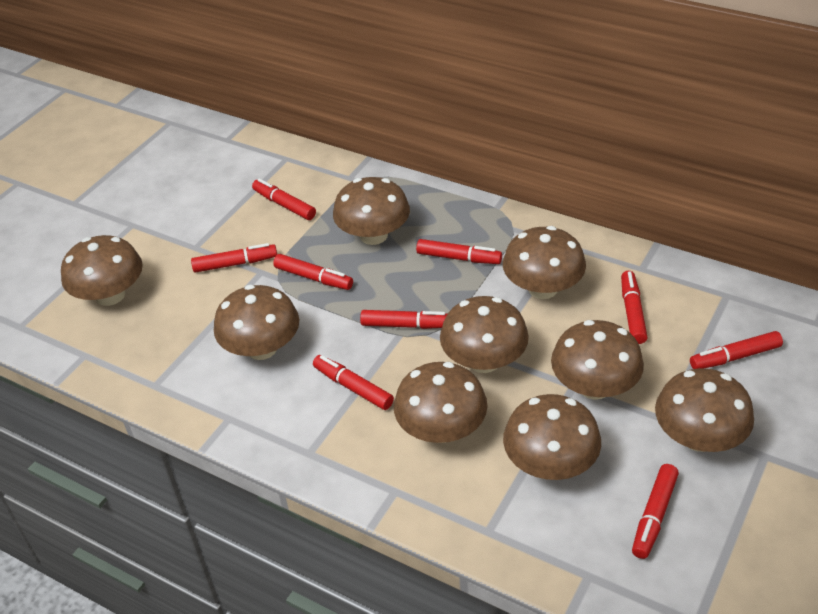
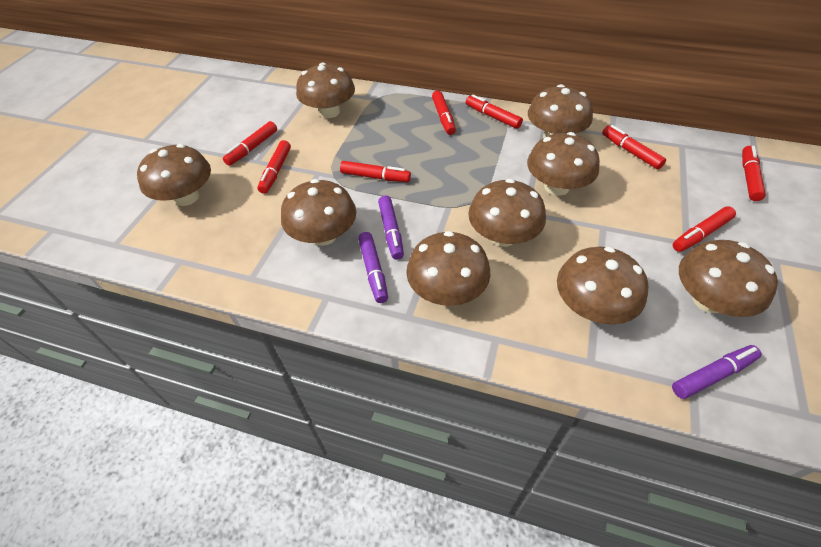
purple marker: 0 -> 3
red marker: 9 -> 8

